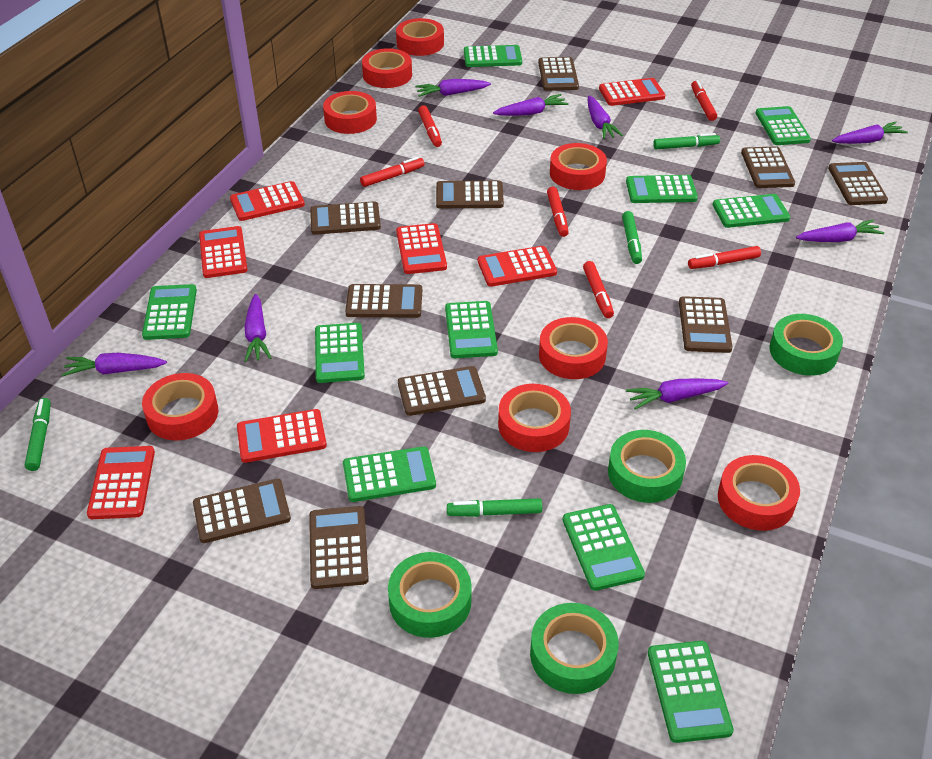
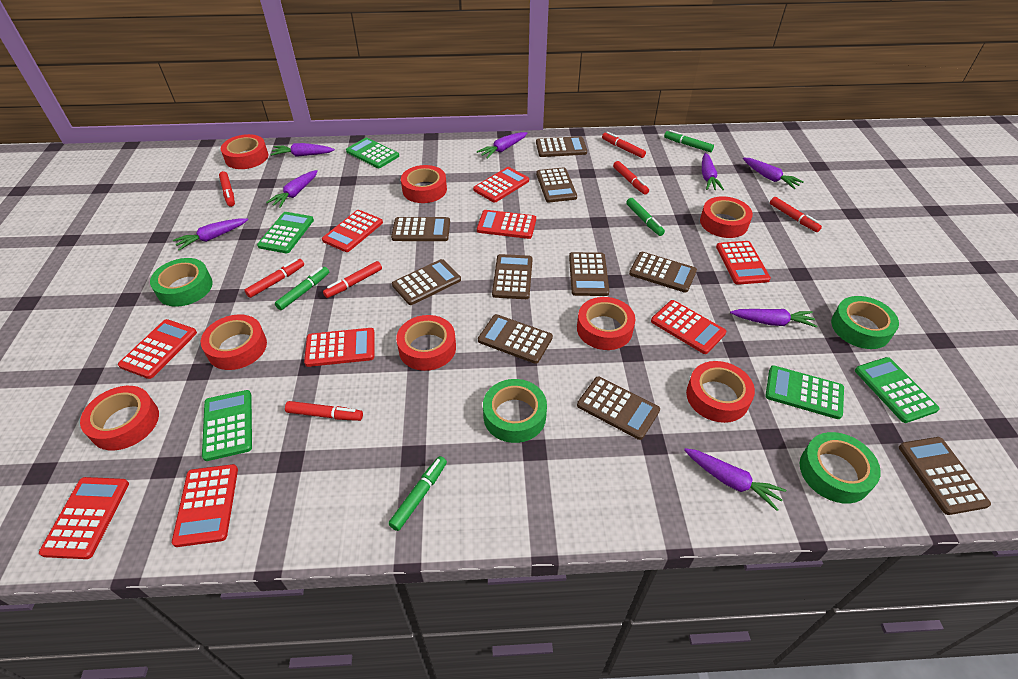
green calculator: 10 -> 5
red calculator: 7 -> 9
red marker: 6 -> 7

